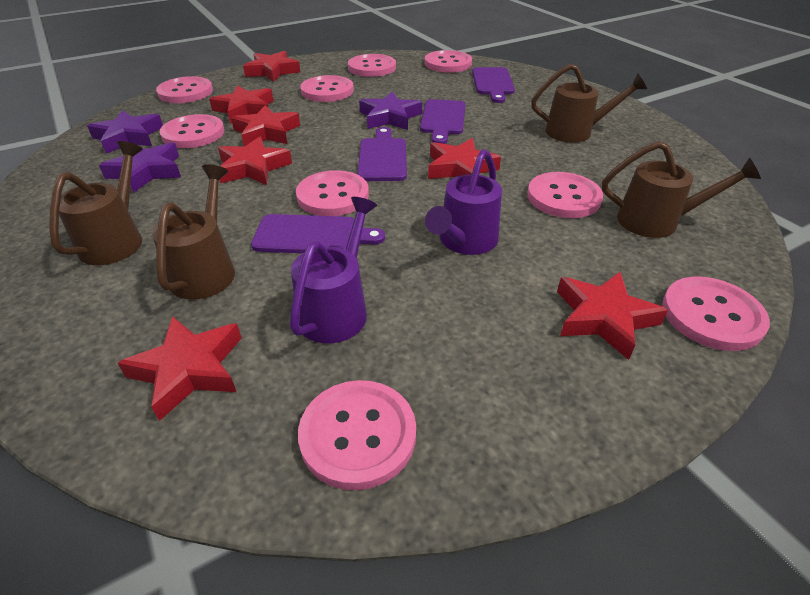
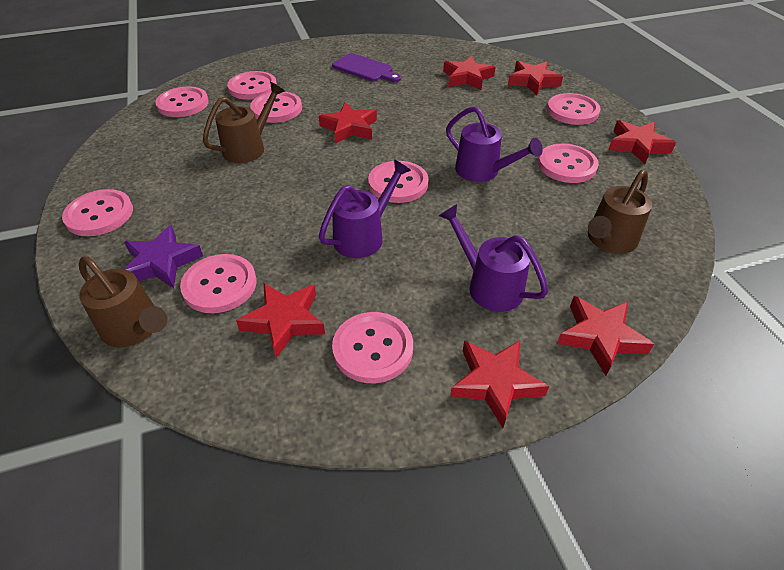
brown watering can: 4 -> 3
purple cutting board: 4 -> 1
purple star: 3 -> 1
purple watering can: 2 -> 3

